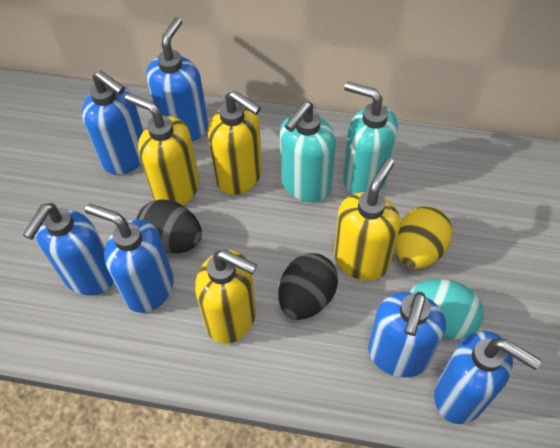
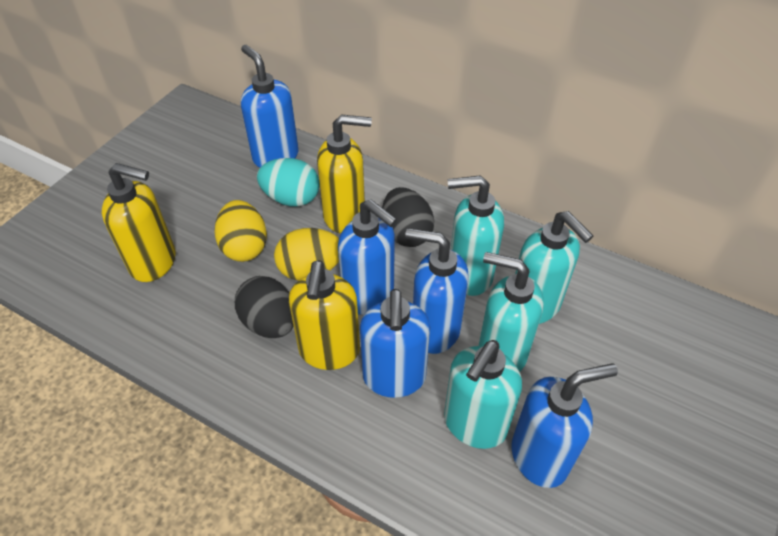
blue soap dispenser: 6 -> 5
turquoise soap dispenser: 2 -> 4
yellow egg: 1 -> 2
yellow soap dispenser: 4 -> 3

